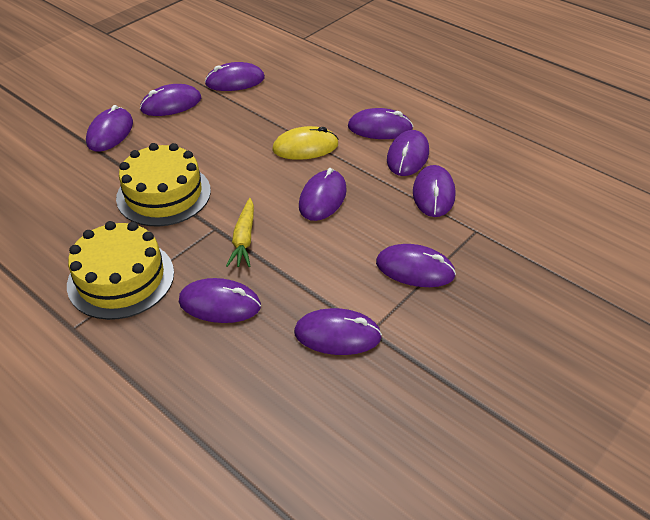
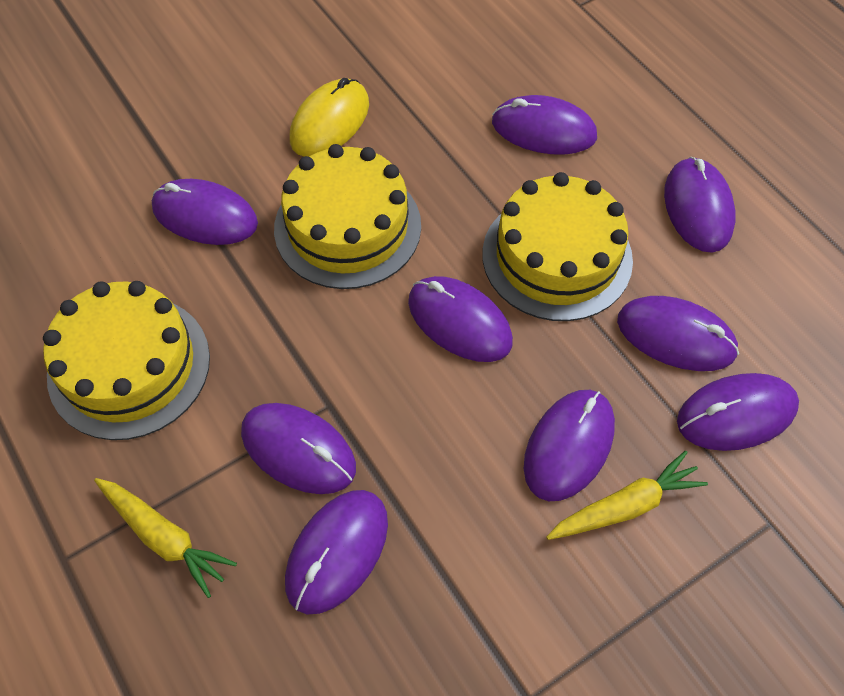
purple mouse: 10 -> 9
yellow cake: 2 -> 3
yellow carrot: 1 -> 2

